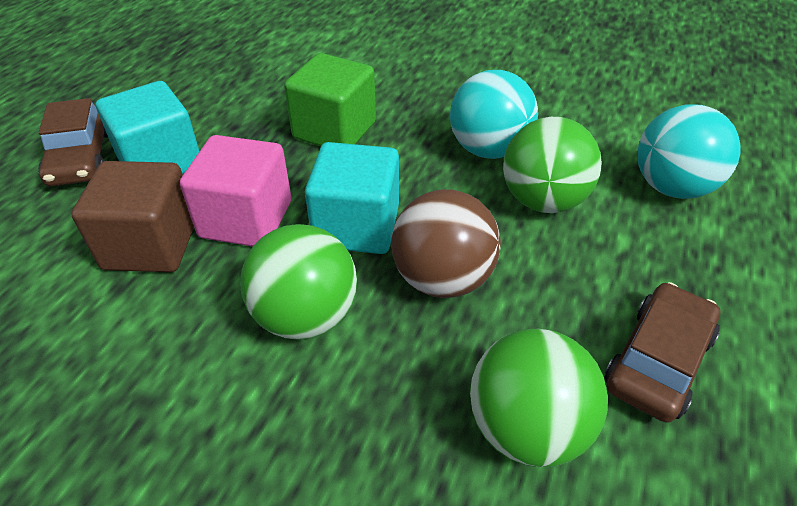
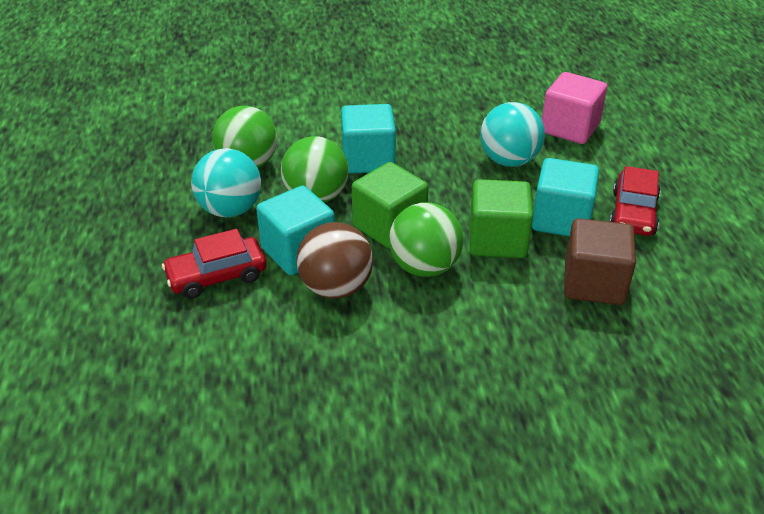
brown car: 2 -> 0
green cube: 1 -> 2
red car: 0 -> 2
turquoise cube: 2 -> 3

